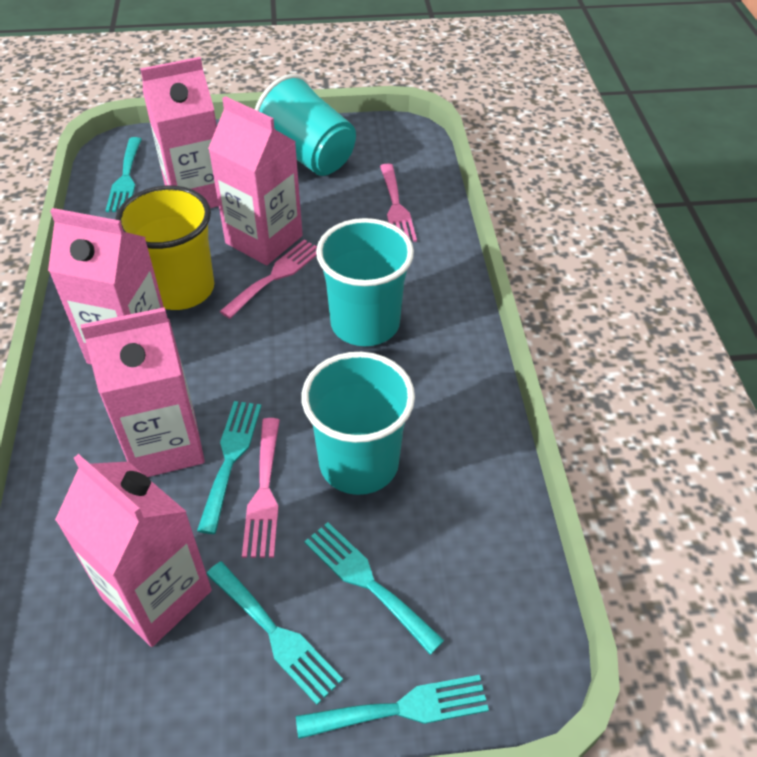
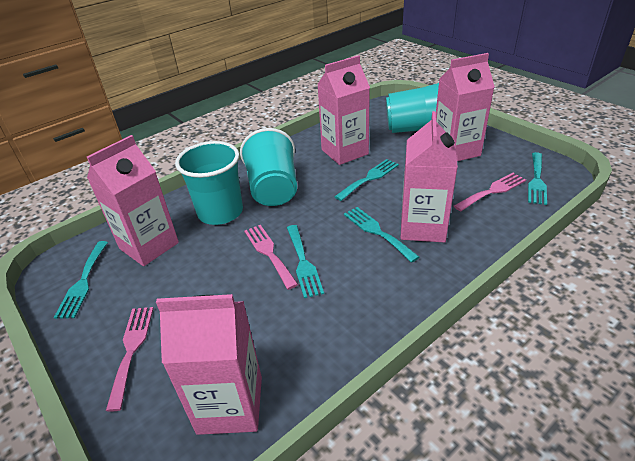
yellow cup: 1 -> 0

